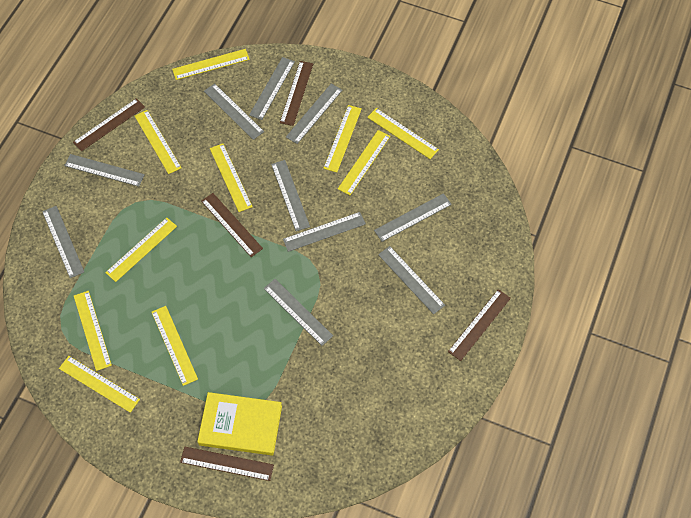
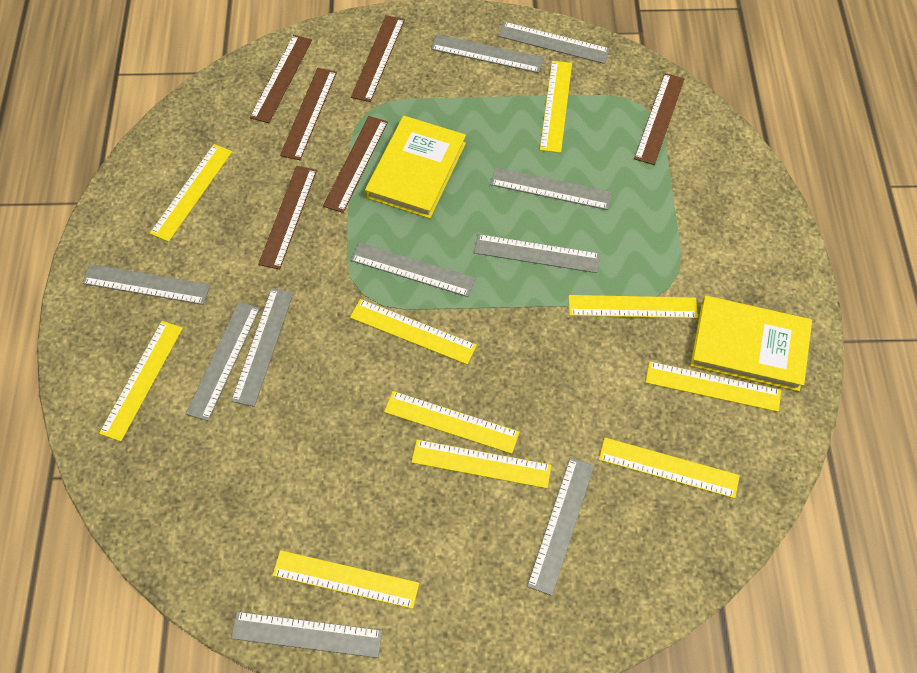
brown ruler: 5 -> 6
yellow book: 1 -> 2

